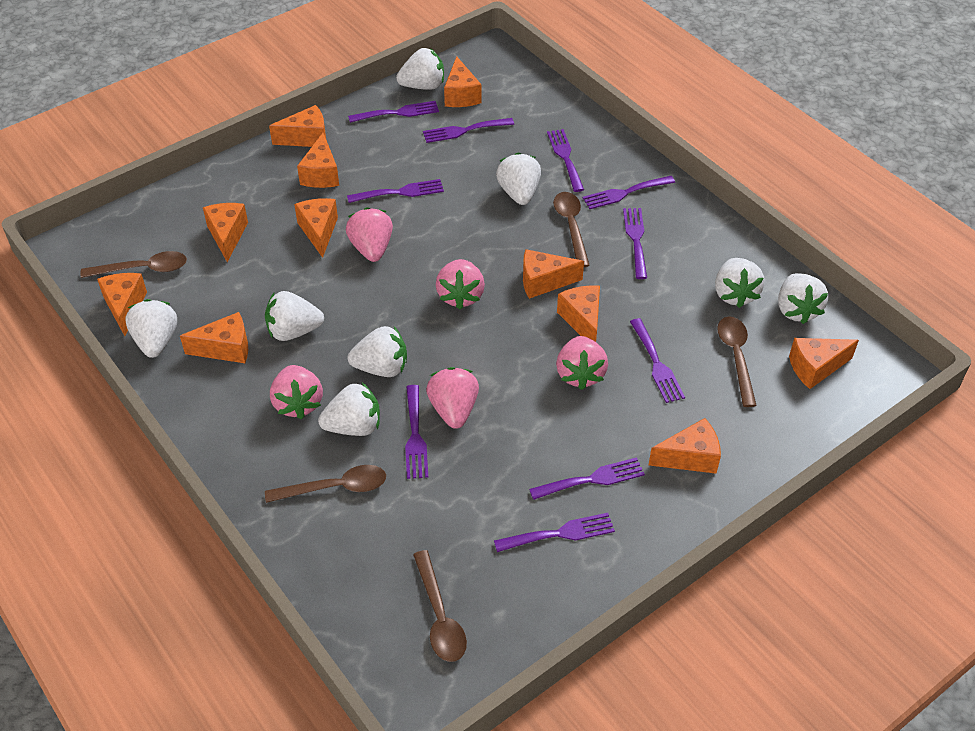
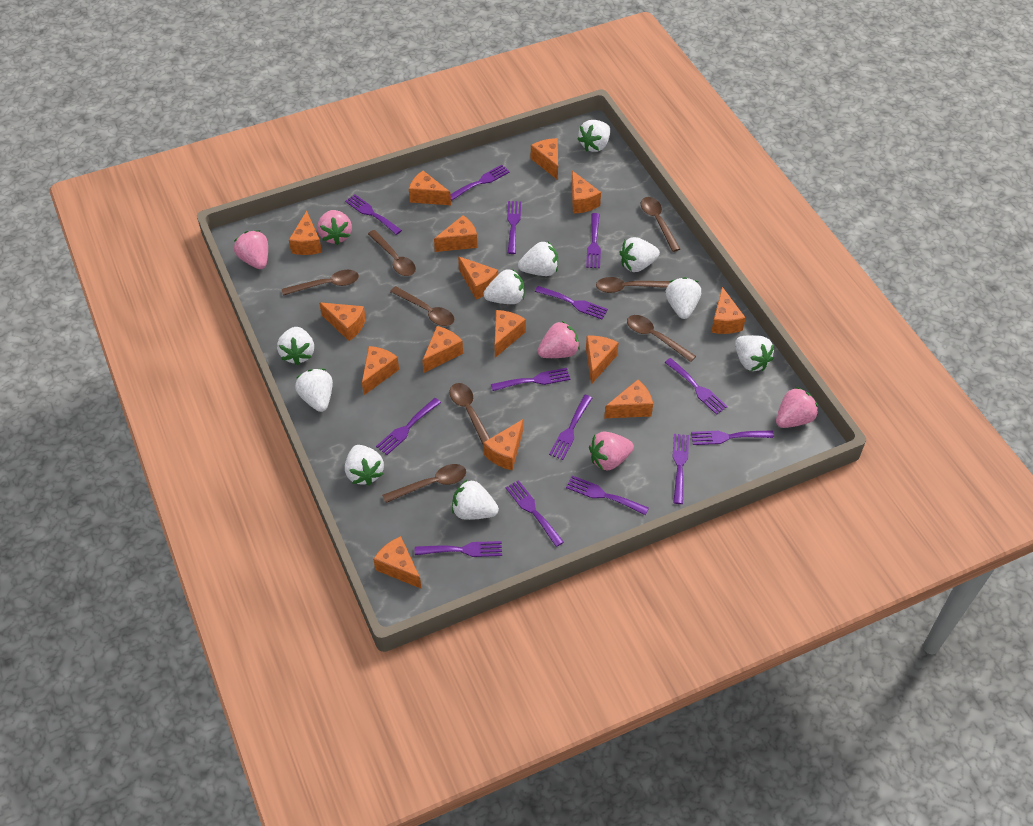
brown spoon: 5 -> 8
orange cheese: 11 -> 15
purple fork: 10 -> 14
white strawberry: 8 -> 10

